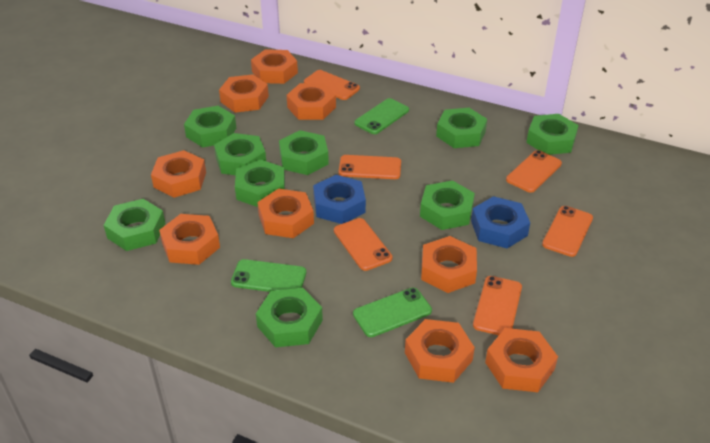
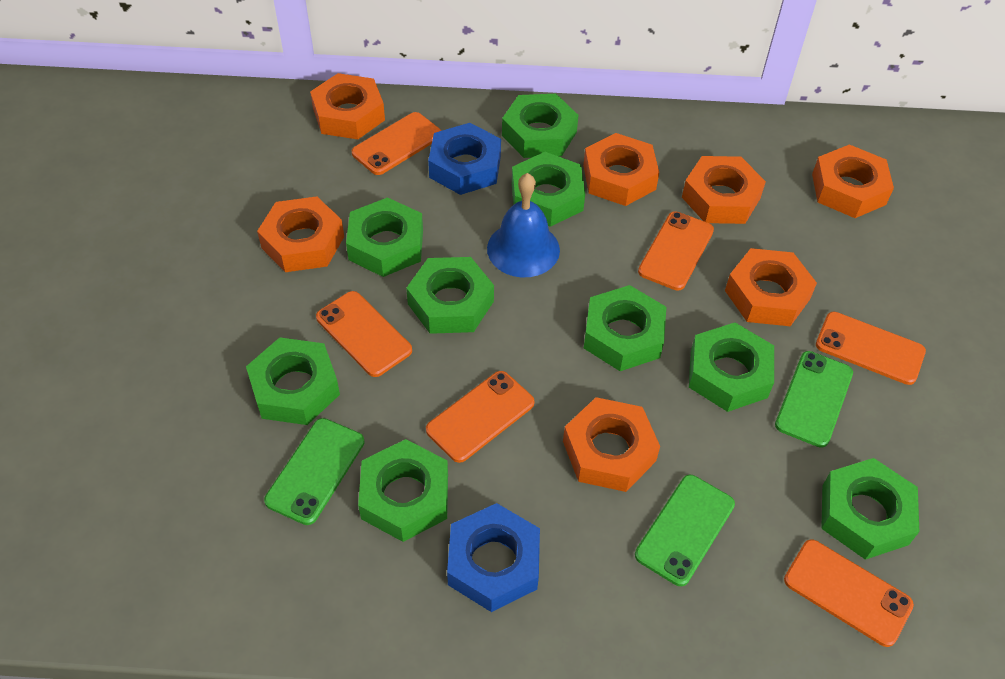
blue bell: 0 -> 1
orange nut: 9 -> 7

